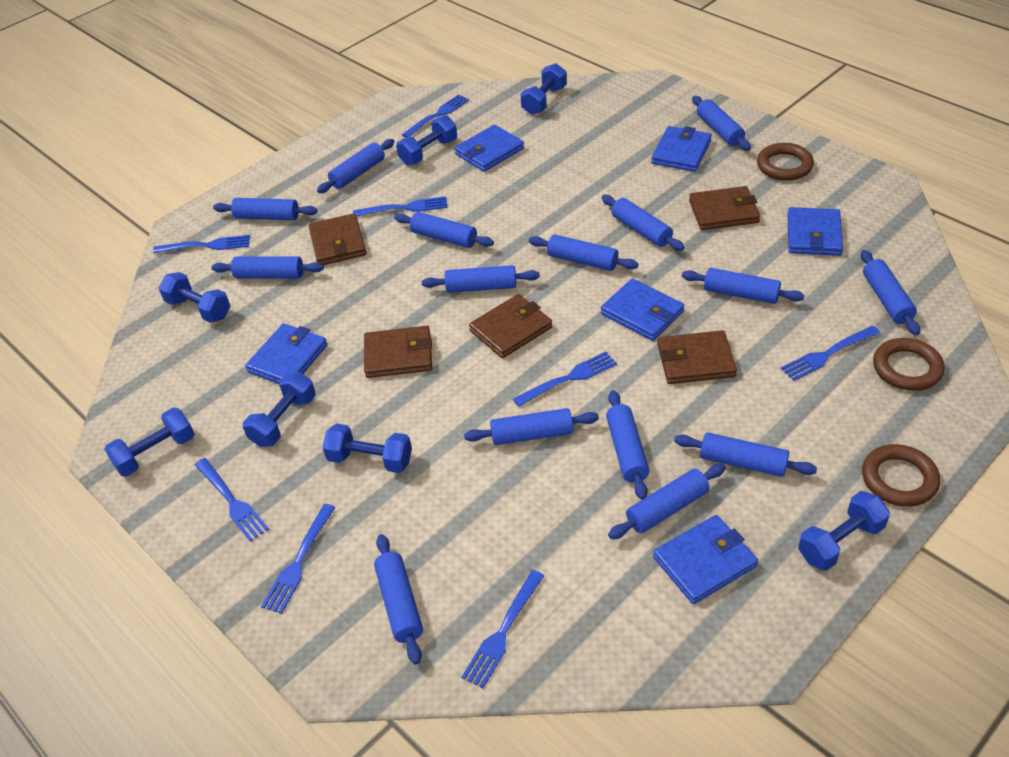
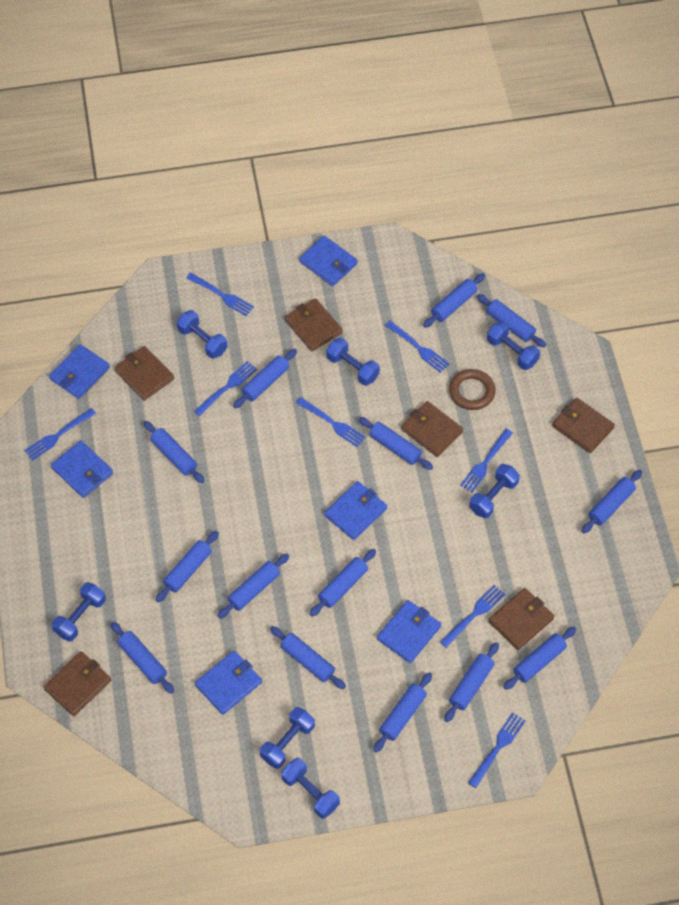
blue rolling pin: 15 -> 14
brown ring: 3 -> 1
brown wallet: 5 -> 6

